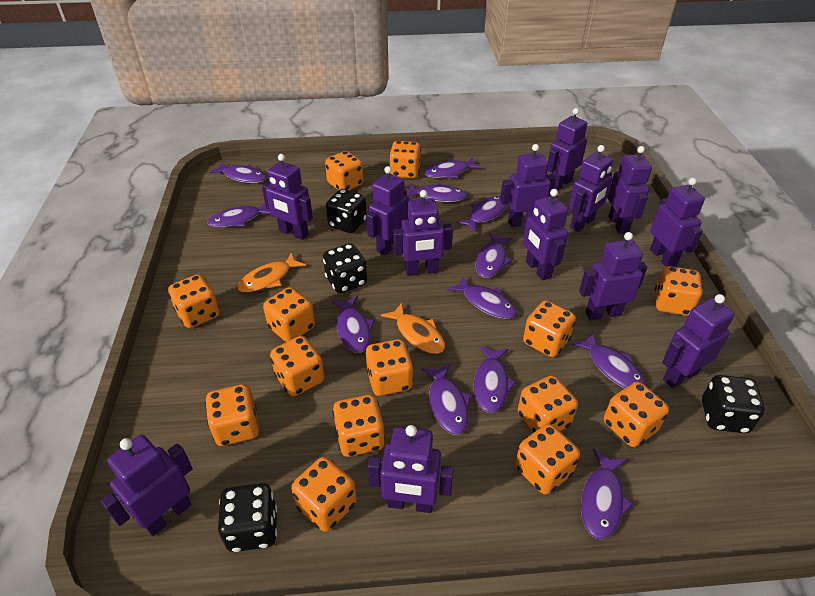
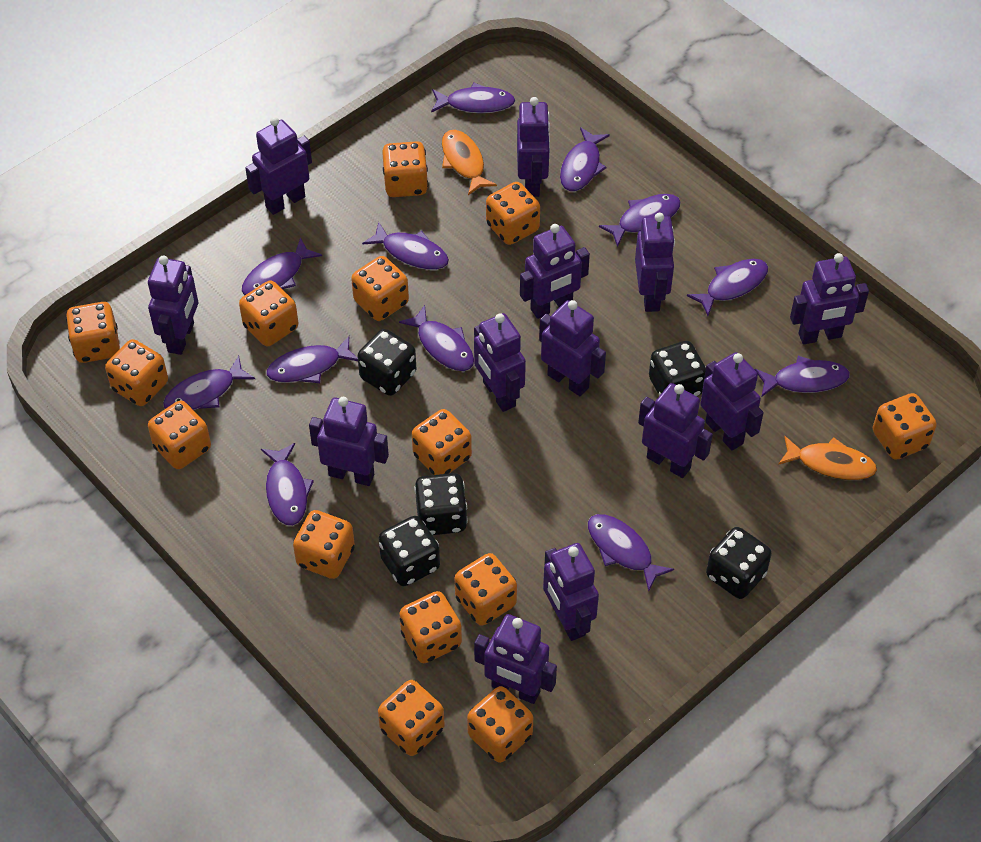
black dice: 4 -> 5

